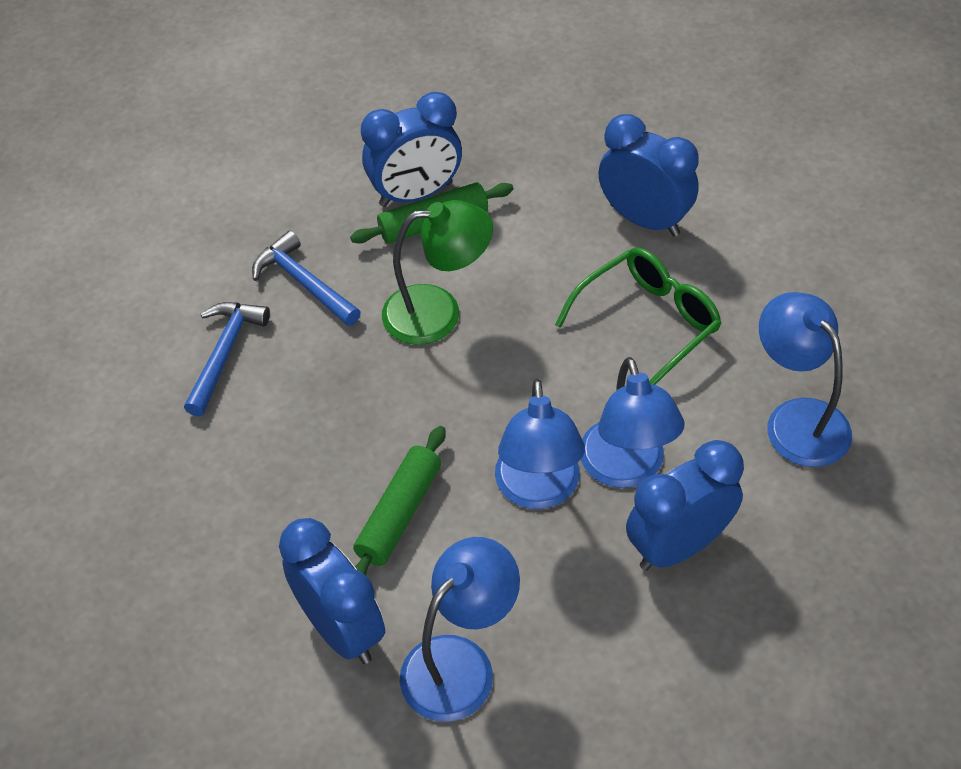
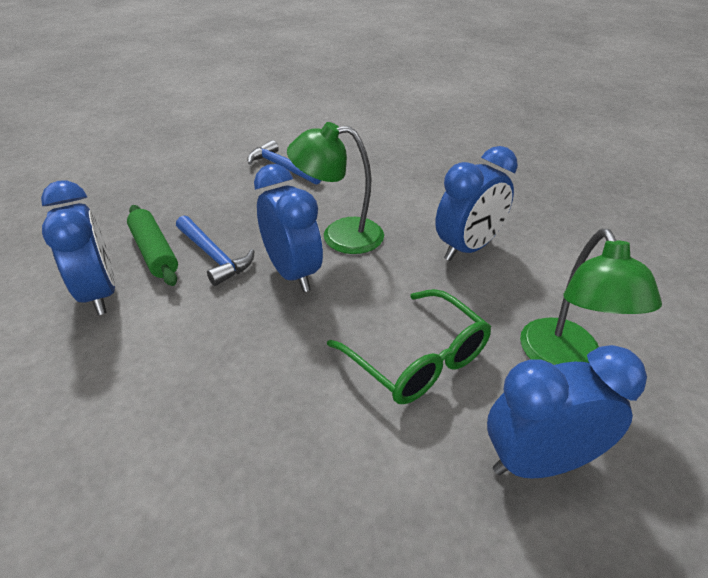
blue lamp: 4 -> 0
green lamp: 1 -> 2
green rolling pin: 2 -> 1

